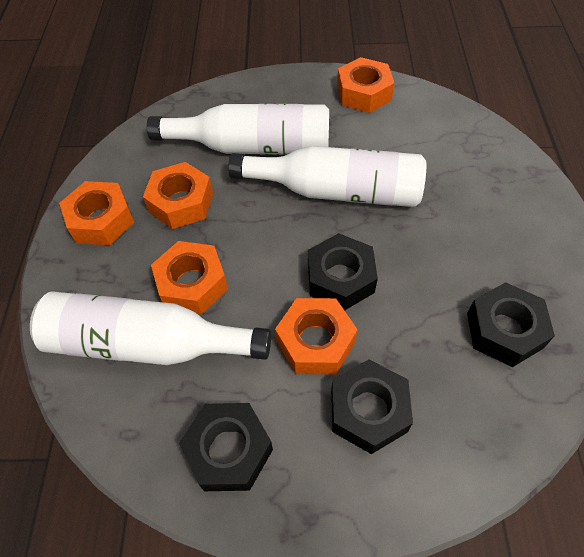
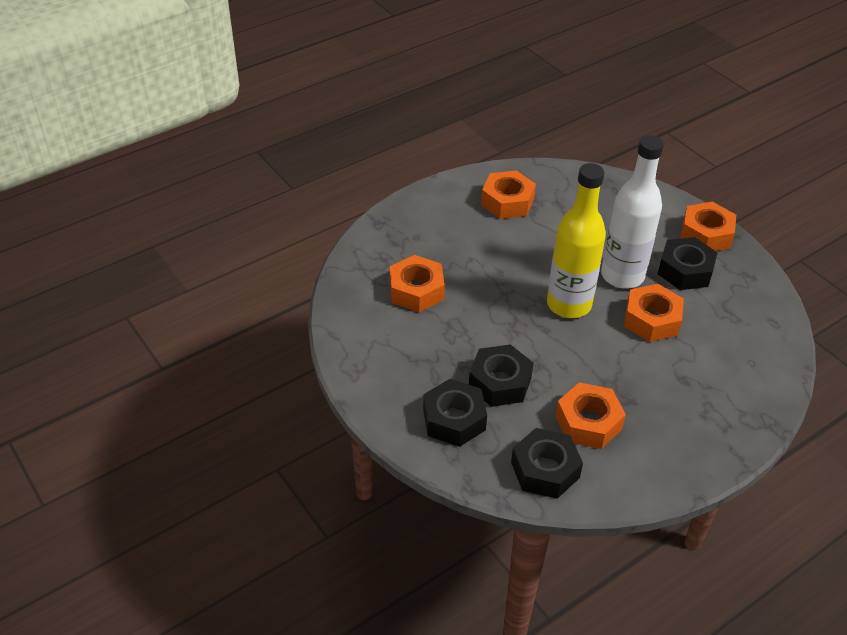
white bottle: 3 -> 1
yellow bottle: 0 -> 1

